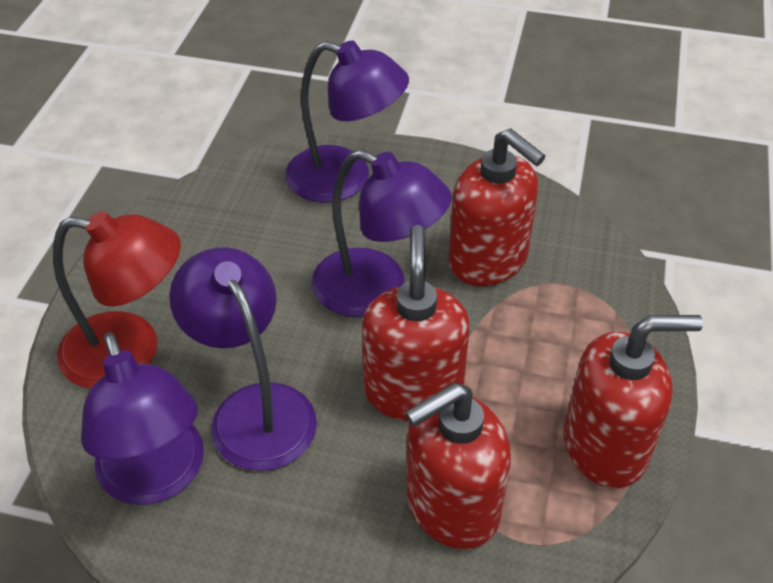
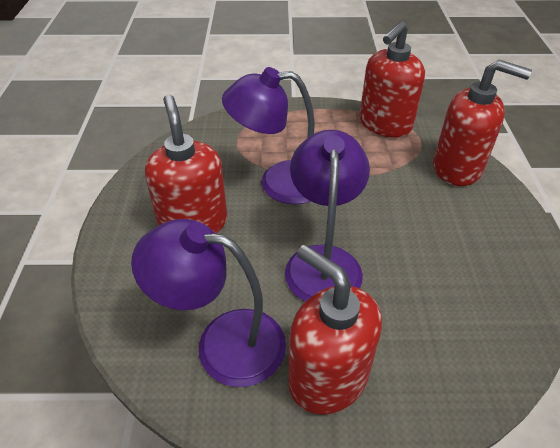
purple lamp: 4 -> 3
red lamp: 1 -> 0

